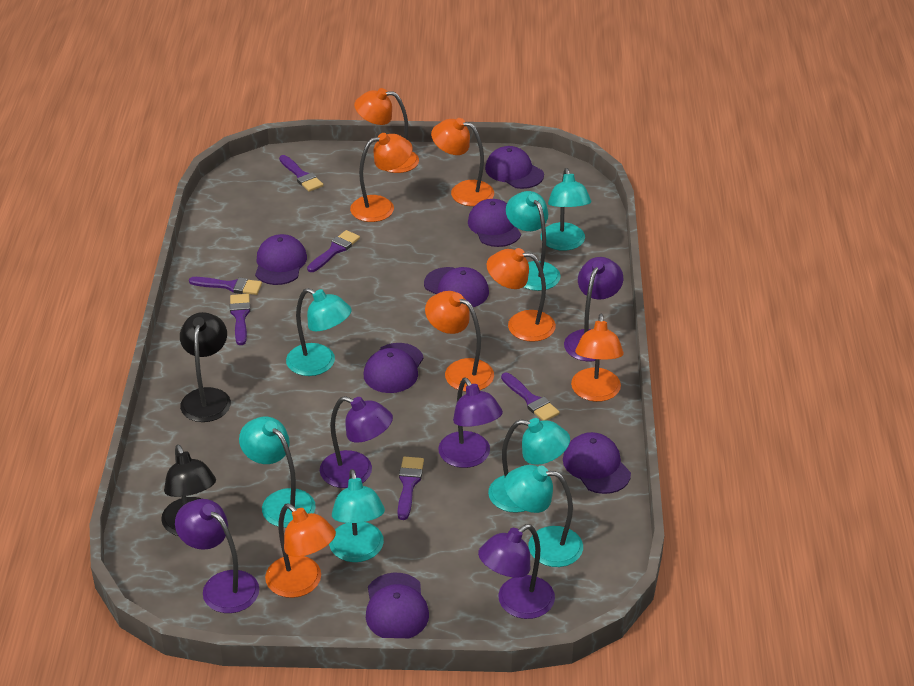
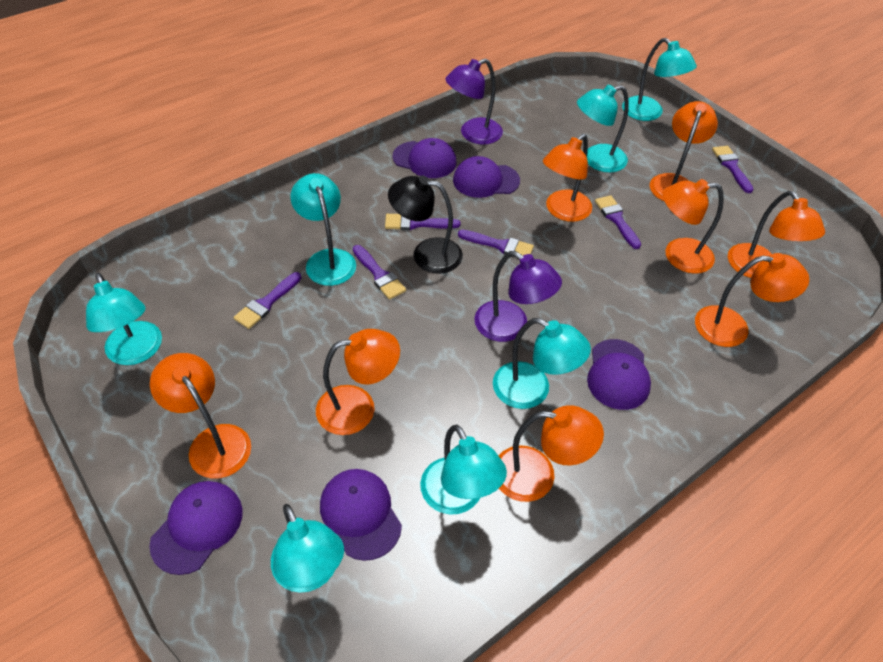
black lamp: 2 -> 1
orange lamp: 7 -> 8
purple cap: 7 -> 5
purple lamp: 5 -> 2

